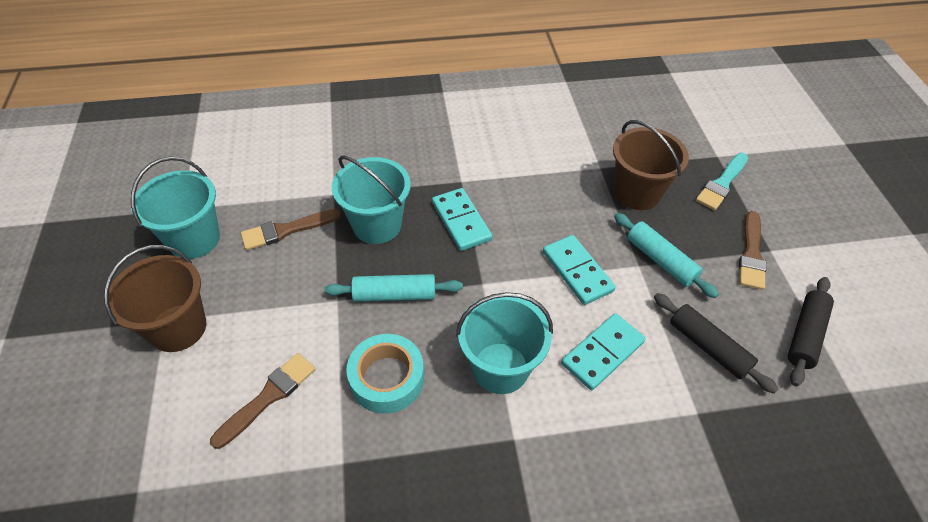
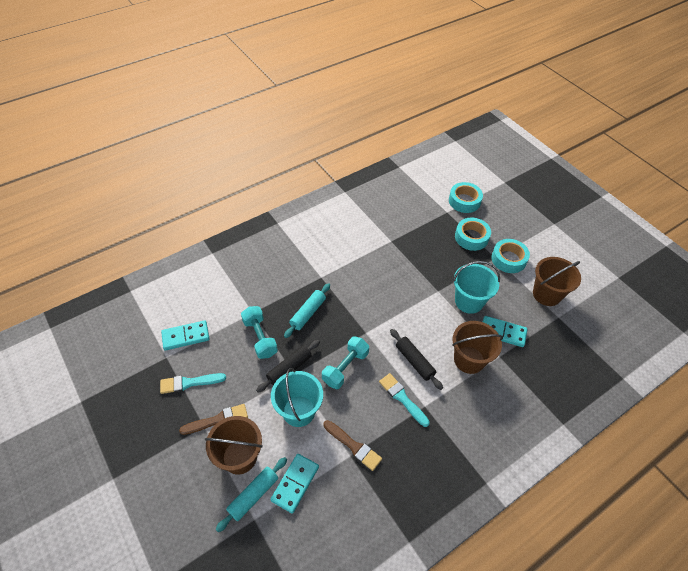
brown brush: 3 -> 2
brown bucket: 2 -> 3
turquoise brush: 1 -> 2
turquoise bucket: 3 -> 2
turquoise dumbbell: 0 -> 2
turquoise tape: 1 -> 3

